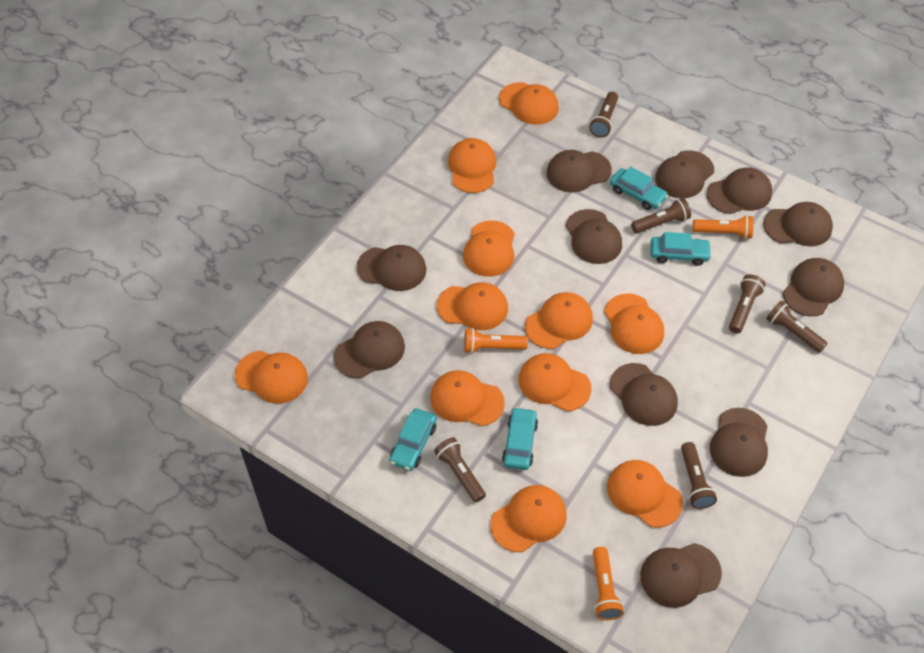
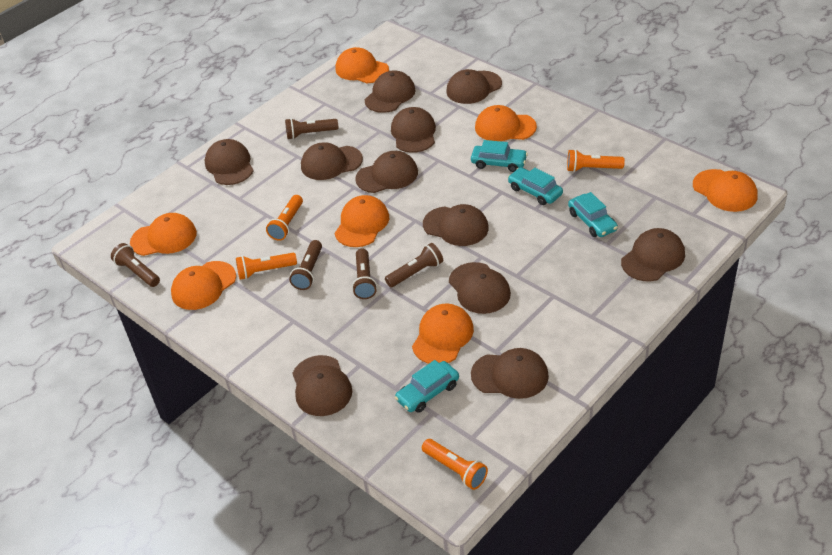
brown flashlight: 6 -> 5
orange cap: 11 -> 7
orange flashlight: 3 -> 4

